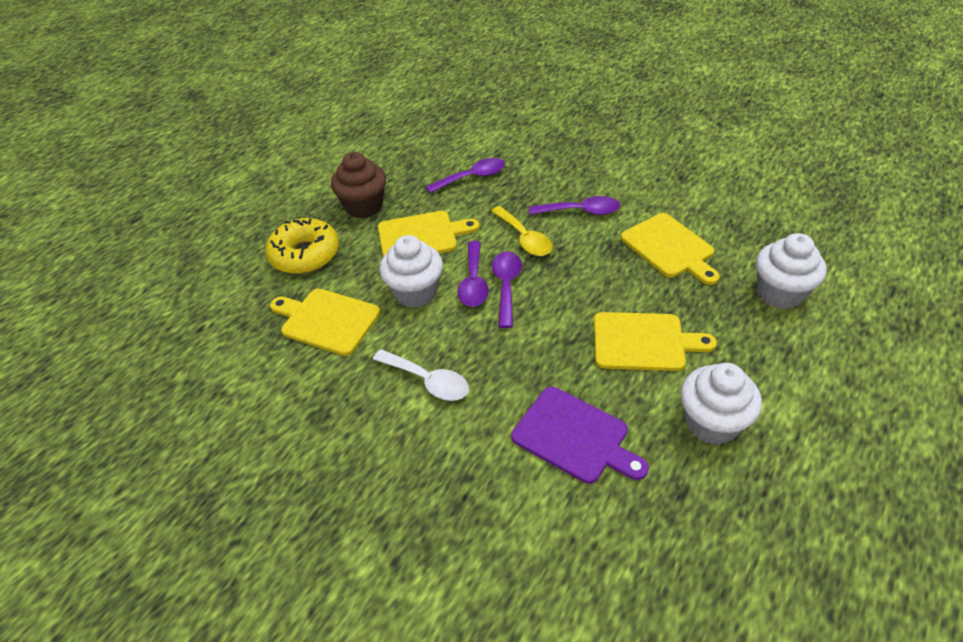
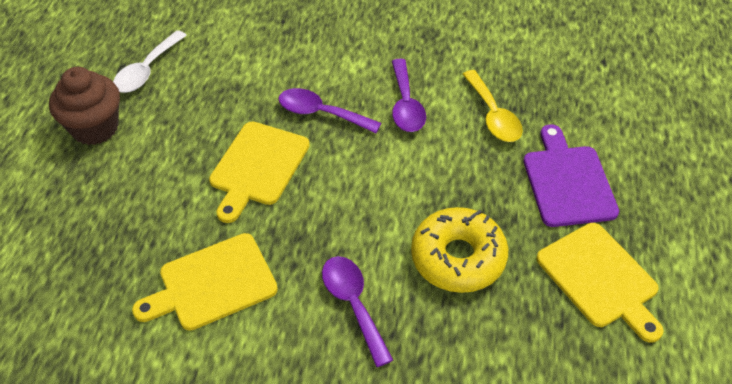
purple spoon: 4 -> 3
white cupcake: 3 -> 0
yellow cutting board: 4 -> 3

